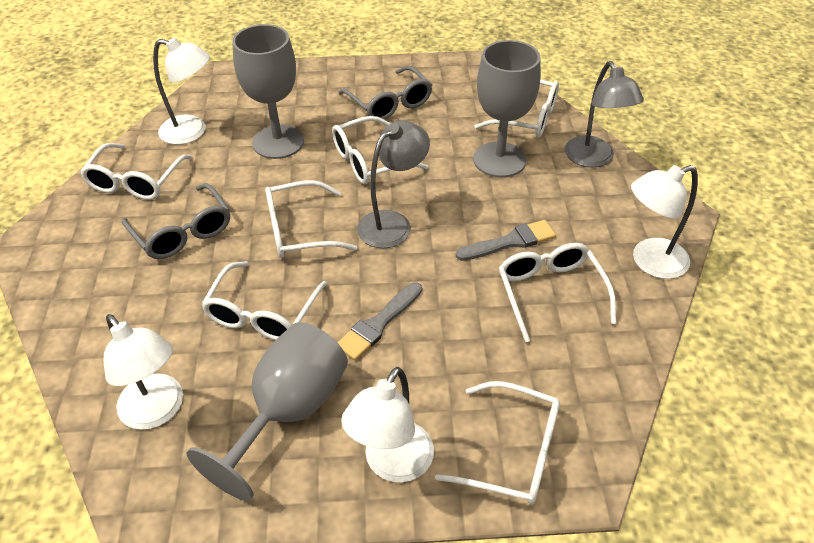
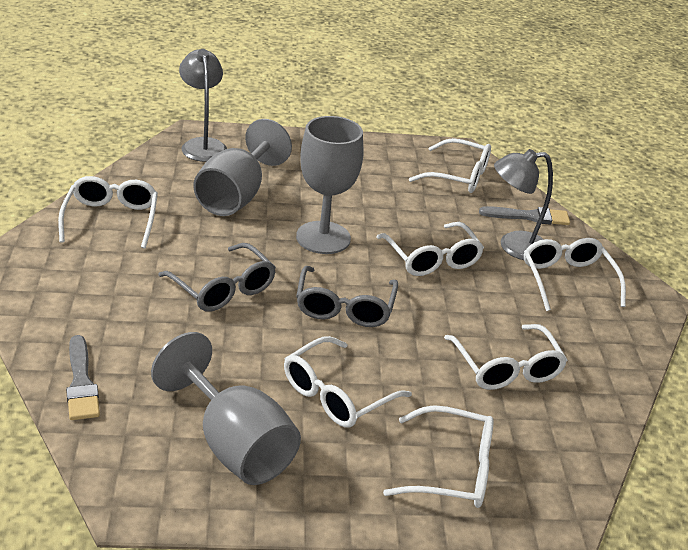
white lamp: 4 -> 0

